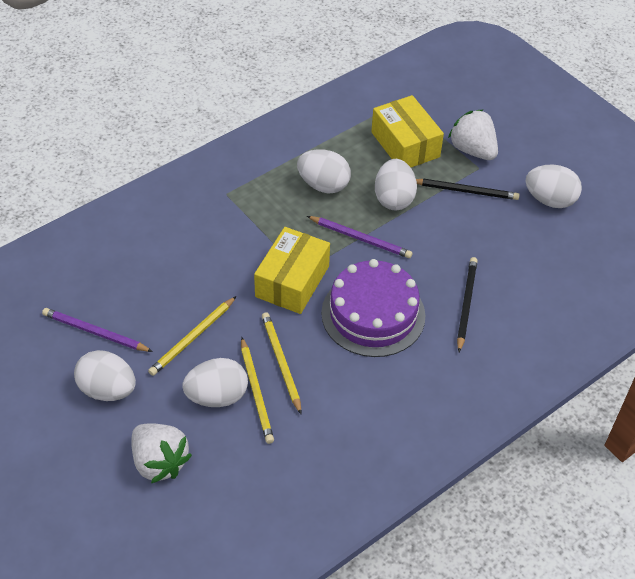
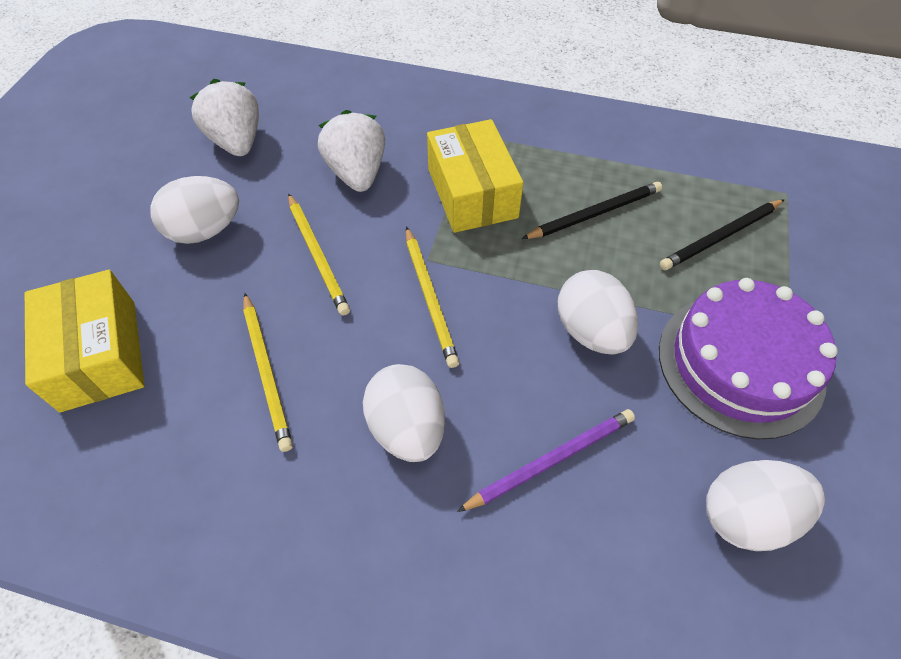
purple pencil: 2 -> 1
white egg: 5 -> 4

